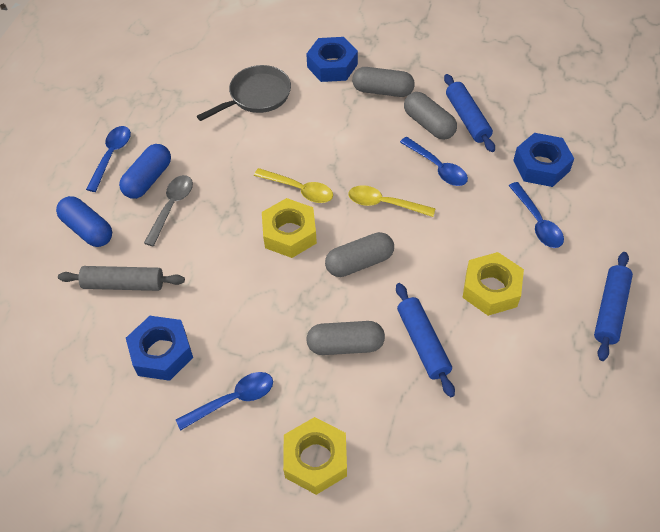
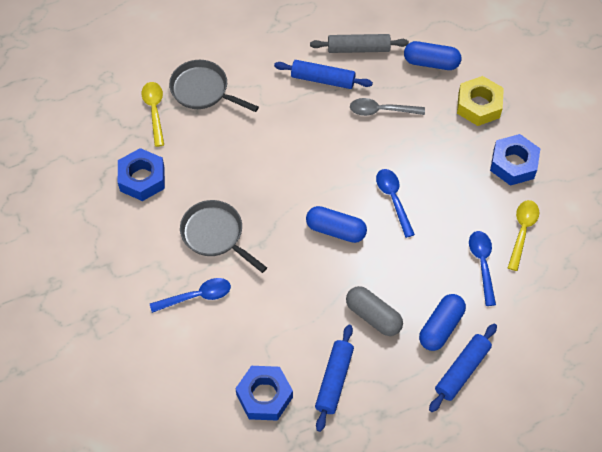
blue capsule: 2 -> 3
blue spoon: 4 -> 3
grey capsule: 4 -> 1
grey pan: 1 -> 2
yellow nut: 3 -> 1

